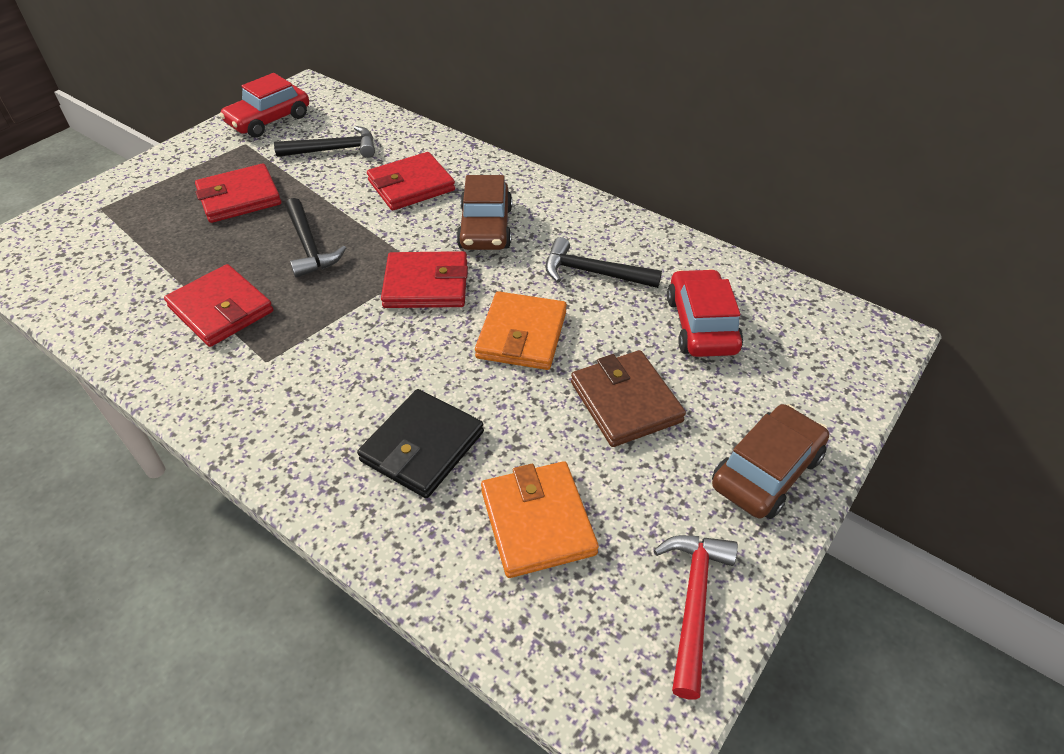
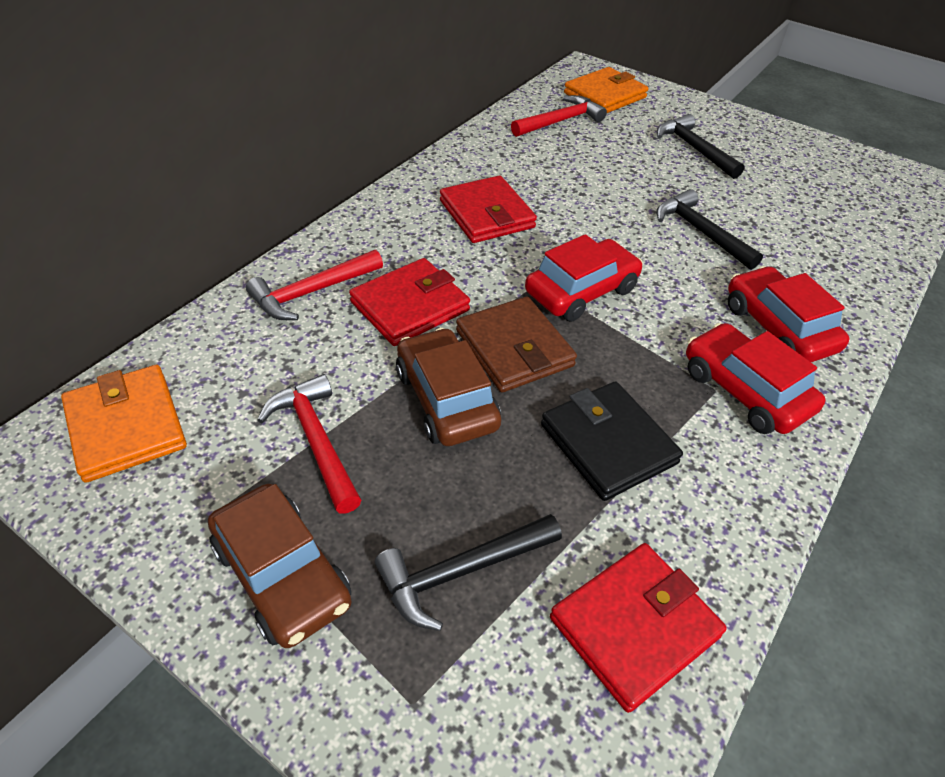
red car: 2 -> 3
red hammer: 1 -> 3
red wallet: 4 -> 3

